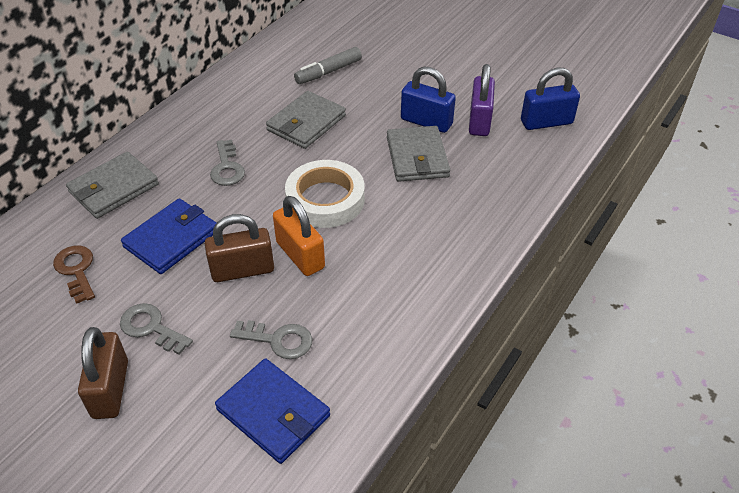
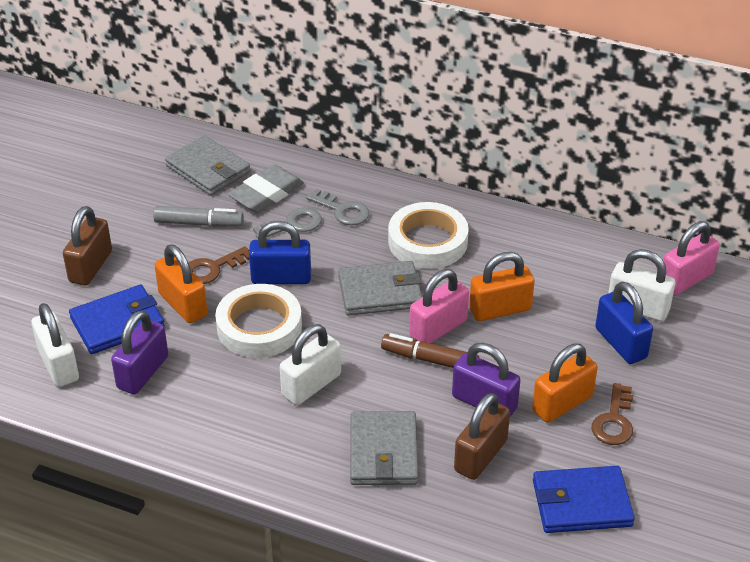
brown key: 1 -> 2
brown marker: 0 -> 1
grey eraser: 0 -> 1
grey key: 3 -> 2
orange padlock: 1 -> 3
pink padlock: 0 -> 2
purple padlock: 1 -> 2
white padlock: 0 -> 3
white tape: 1 -> 2

